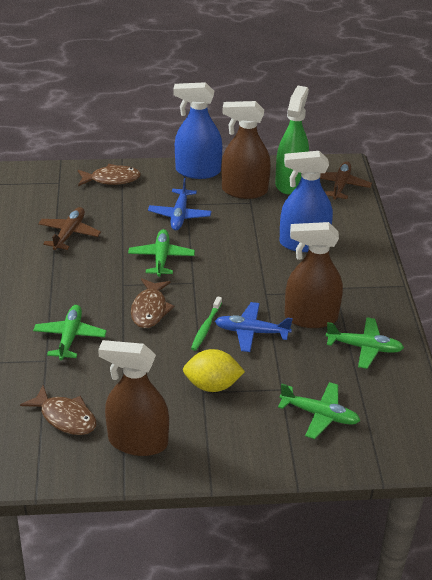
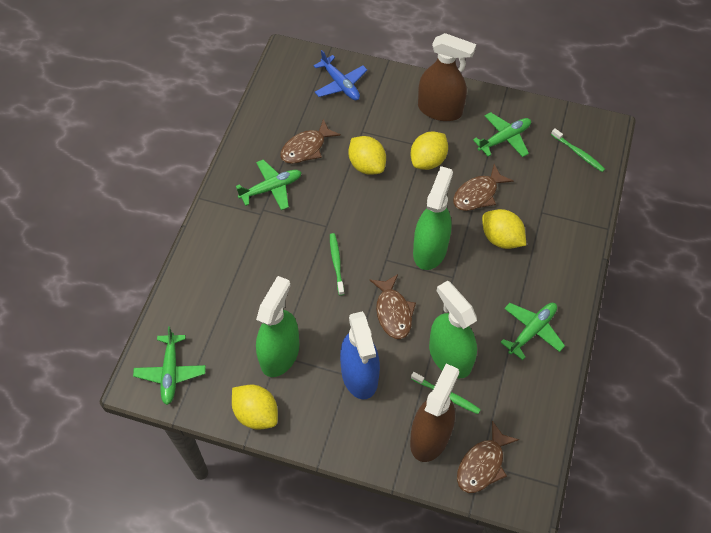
blue plane: 2 -> 1
blue spray bottle: 2 -> 1
brown fish: 3 -> 4
brown plane: 2 -> 0
brown spray bottle: 3 -> 2
green spray bottle: 1 -> 3
green toothbrush: 1 -> 3
yellow lemon: 1 -> 4

